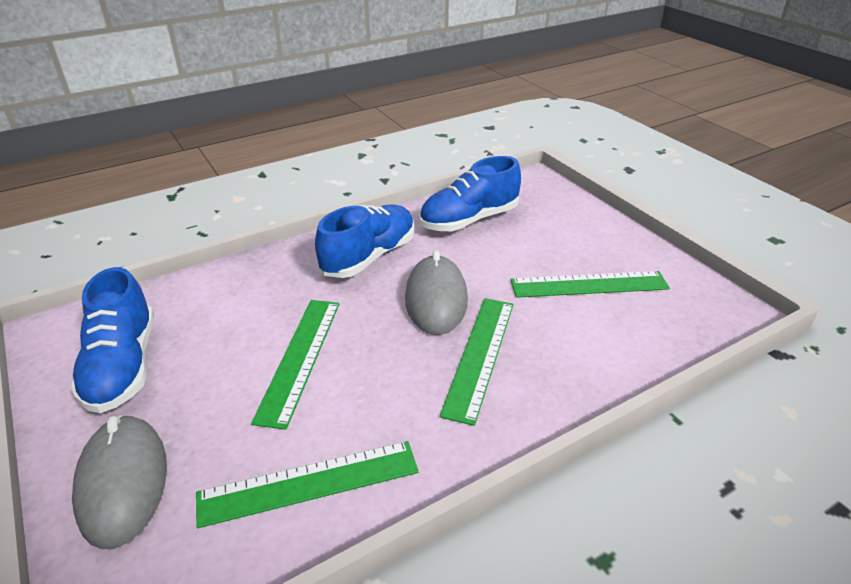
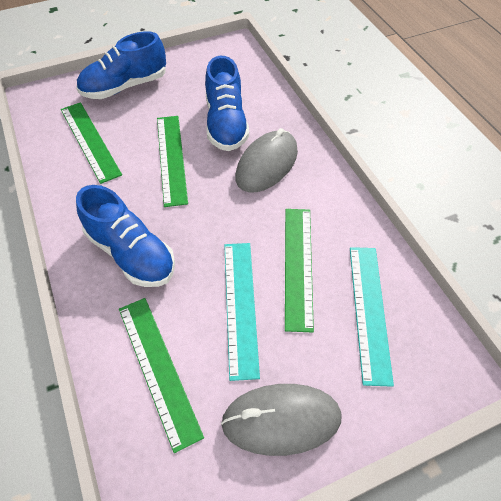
turquoise ruler: 0 -> 2

